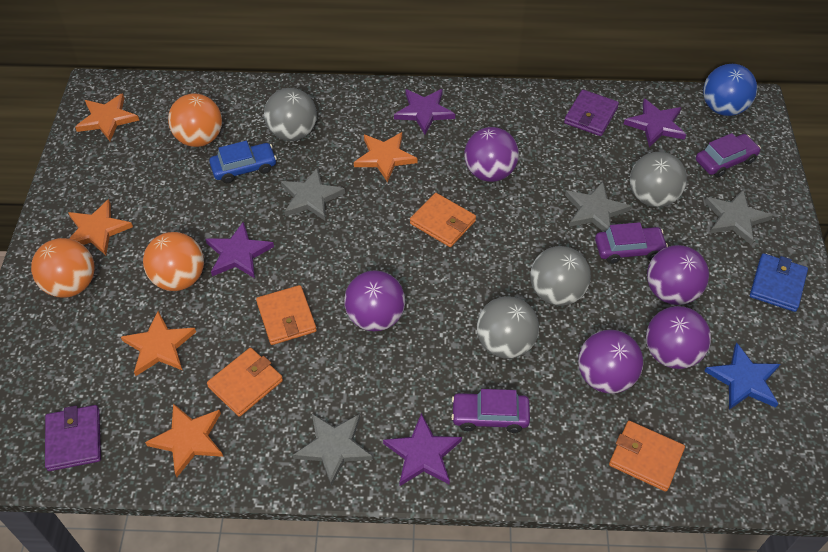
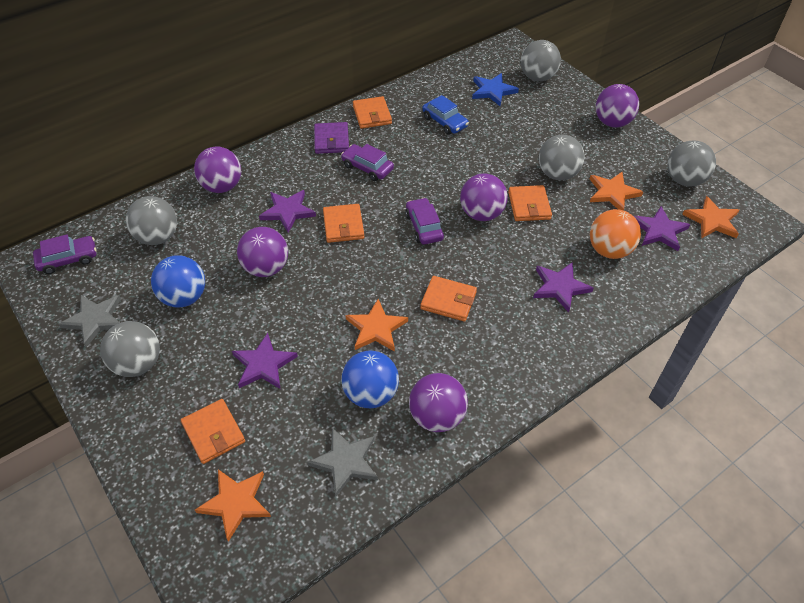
blue ball: 1 -> 2
blue wallet: 1 -> 0
grey ball: 4 -> 5
grey star: 4 -> 2
orange ball: 3 -> 1
orange star: 5 -> 4
orange wallet: 4 -> 5
purple wallet: 2 -> 1

